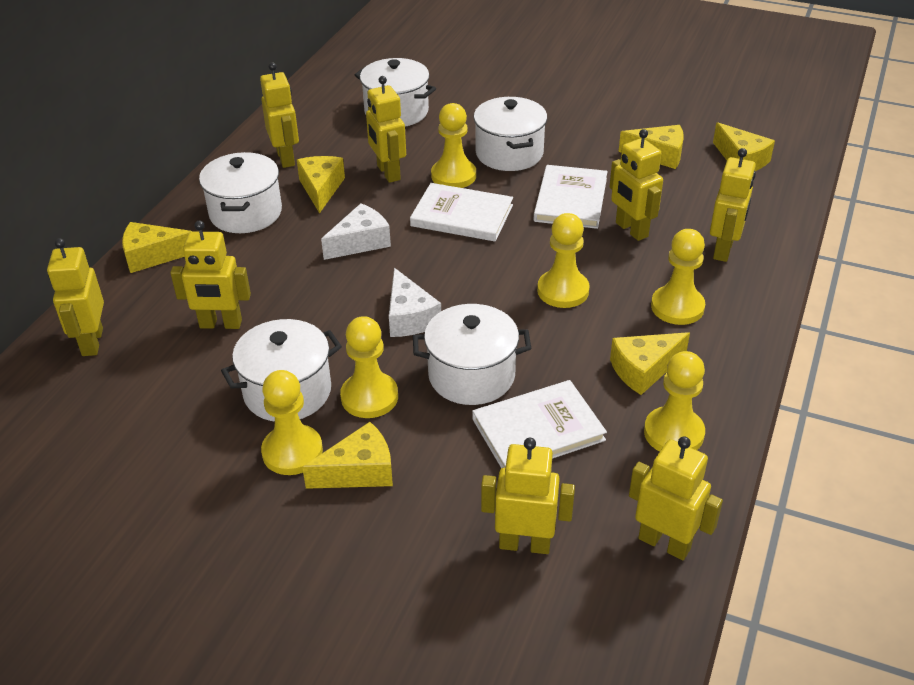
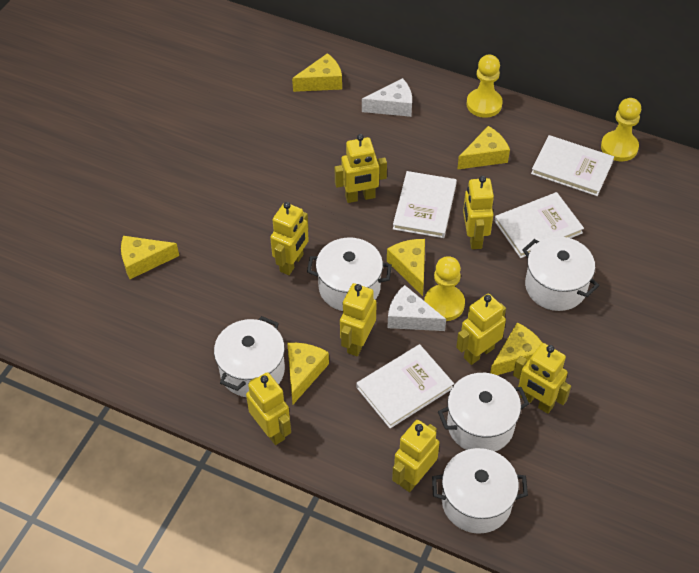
white book: 3 -> 4
yellow pawn: 6 -> 3

